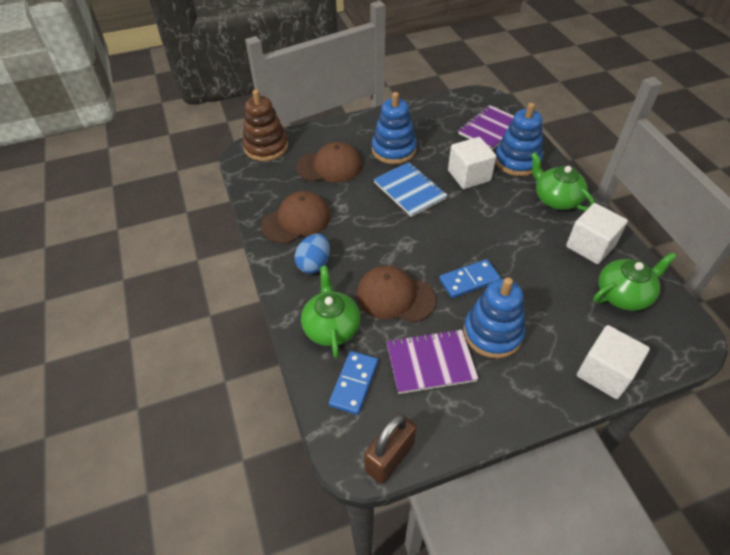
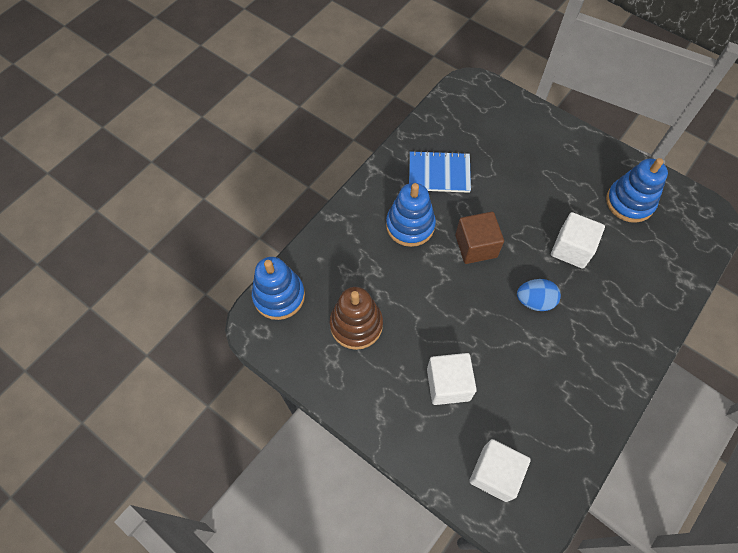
blue domino: 2 -> 0
brown cap: 3 -> 0
brown cube: 0 -> 1
brown padlock: 1 -> 0
green teapot: 3 -> 0
purple notebook: 2 -> 0

